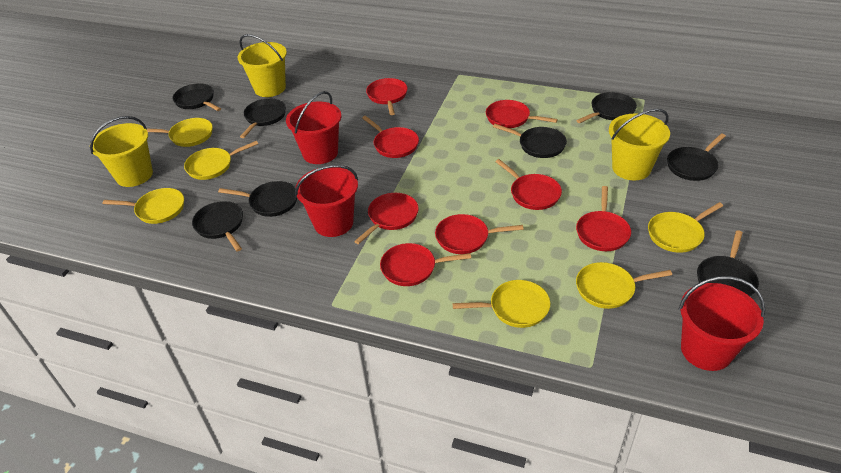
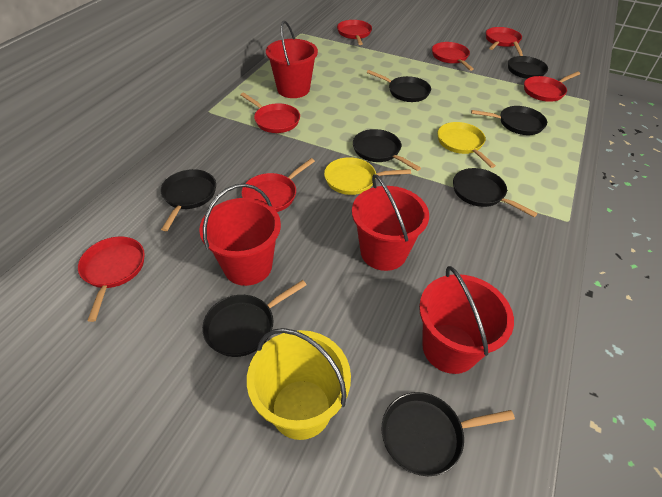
red bucket: 3 -> 4
red pan: 8 -> 7
yellow bucket: 3 -> 1
yellow pan: 6 -> 2

